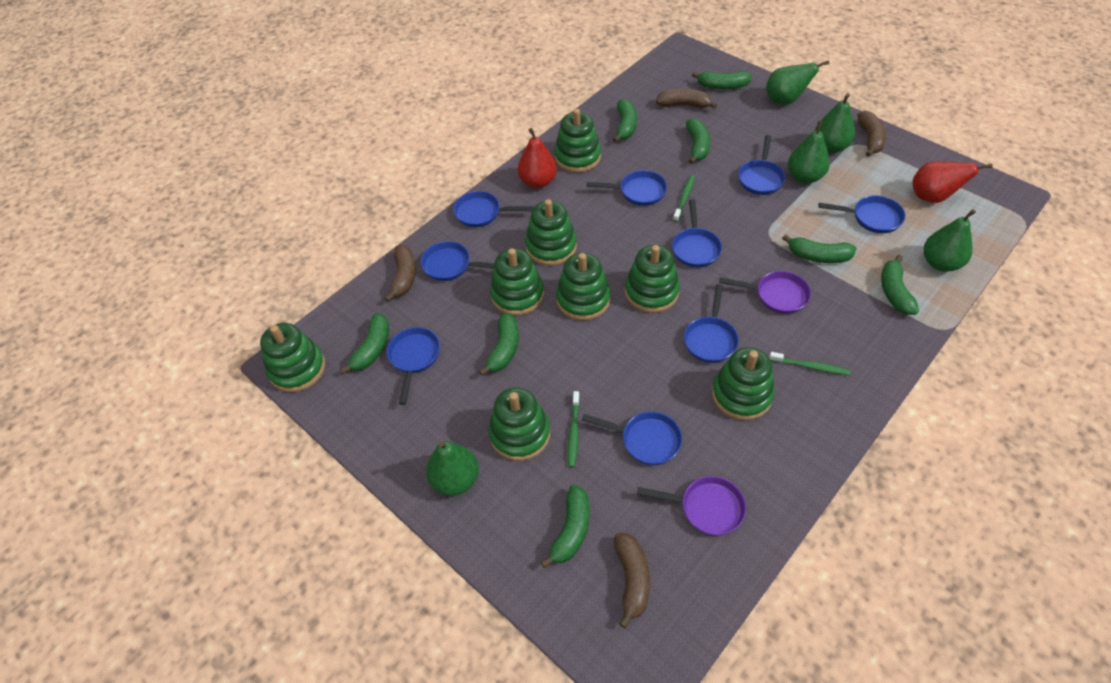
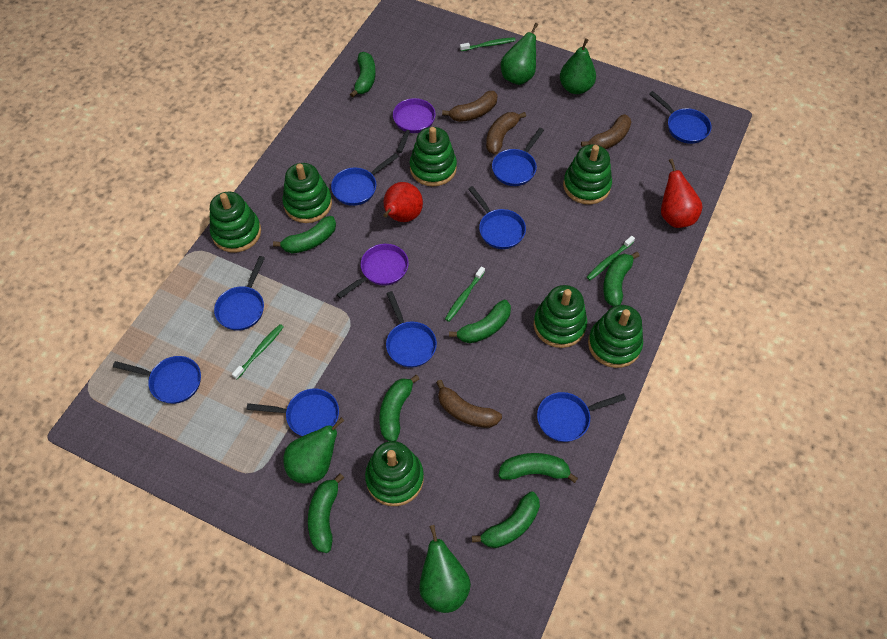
green pear: 5 -> 4
green stacking toy: 8 -> 7
green toothbrush: 3 -> 4

